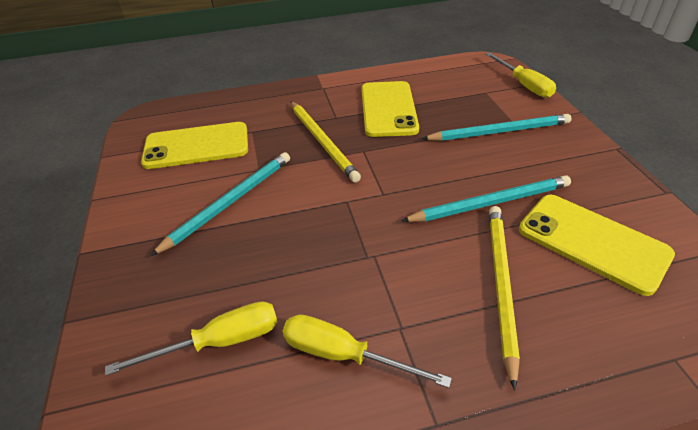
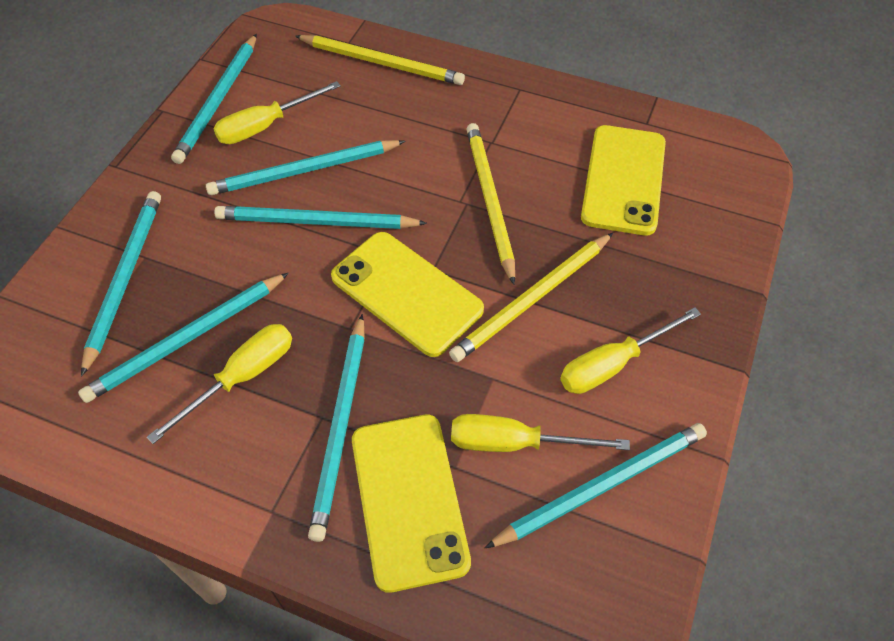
turquoise pencil: 3 -> 7
yellow pencil: 2 -> 3
yellow screwdriver: 3 -> 4

